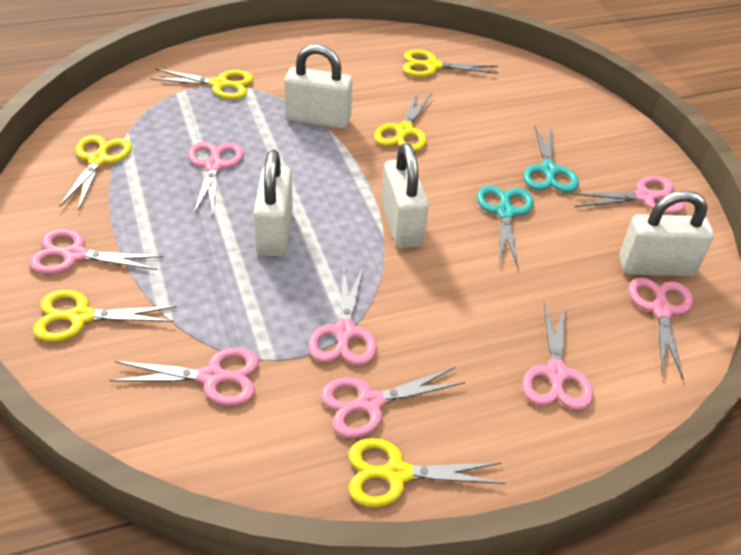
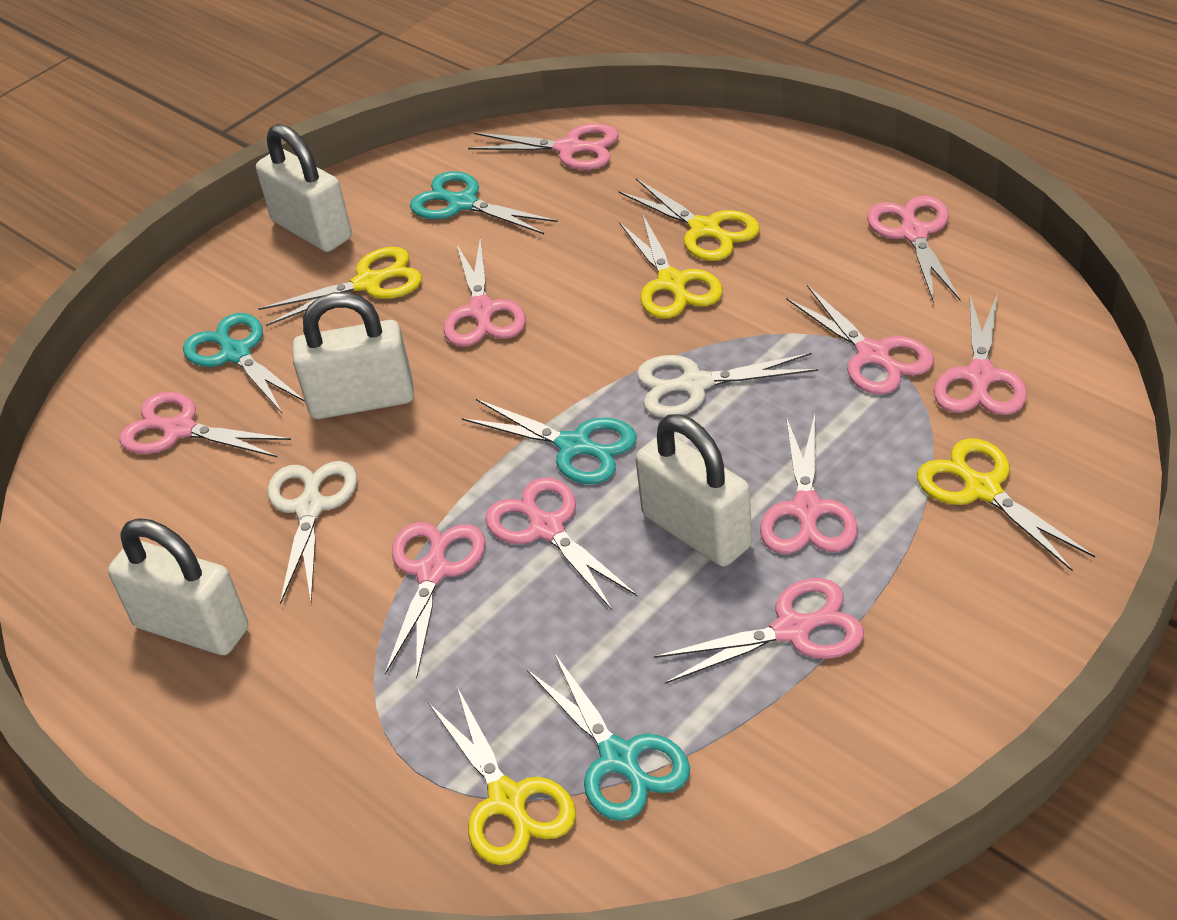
pink scissors: 8 -> 10
turquoise scissors: 2 -> 4
white scissors: 0 -> 2
yellow scissors: 6 -> 5

